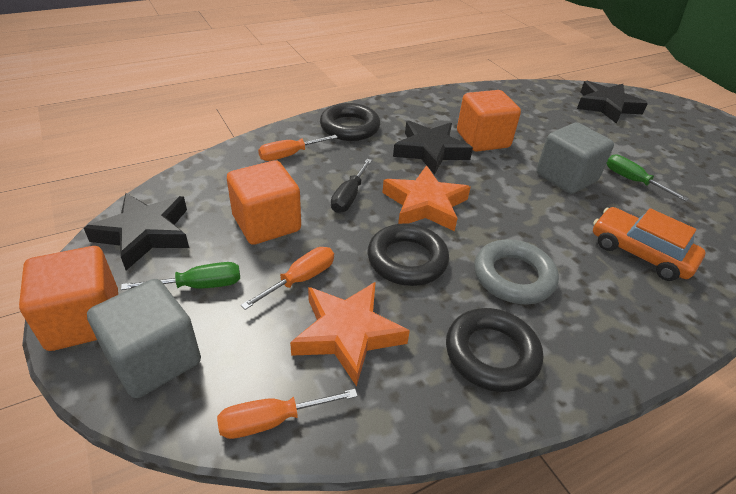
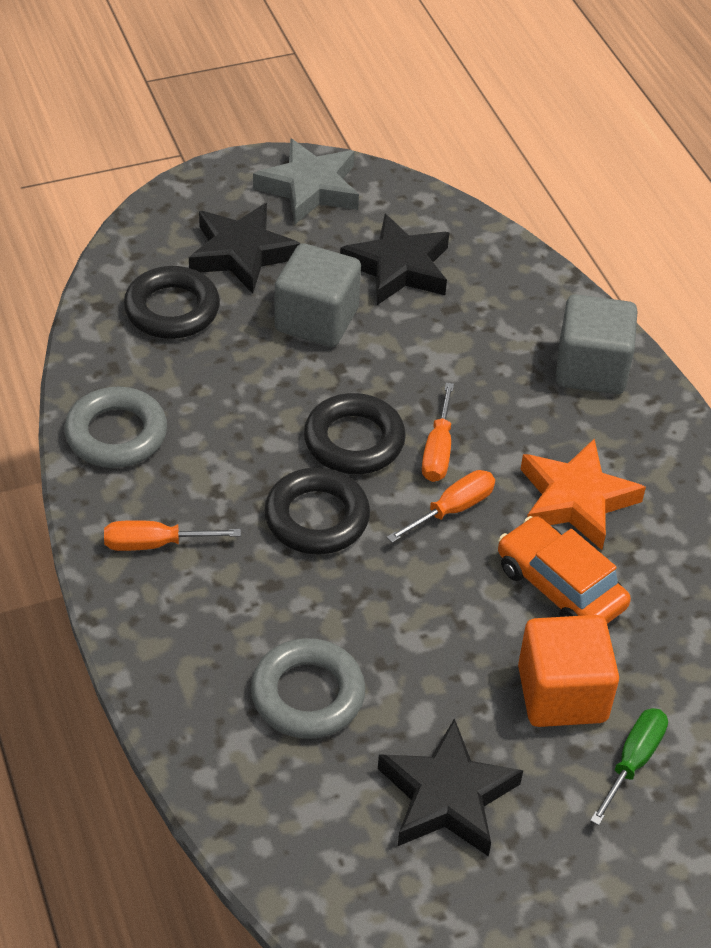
black screwdriver: 1 -> 0
green screwdriver: 2 -> 1
grey ring: 1 -> 2
grey star: 0 -> 1
orange cube: 3 -> 1
orange star: 2 -> 1

